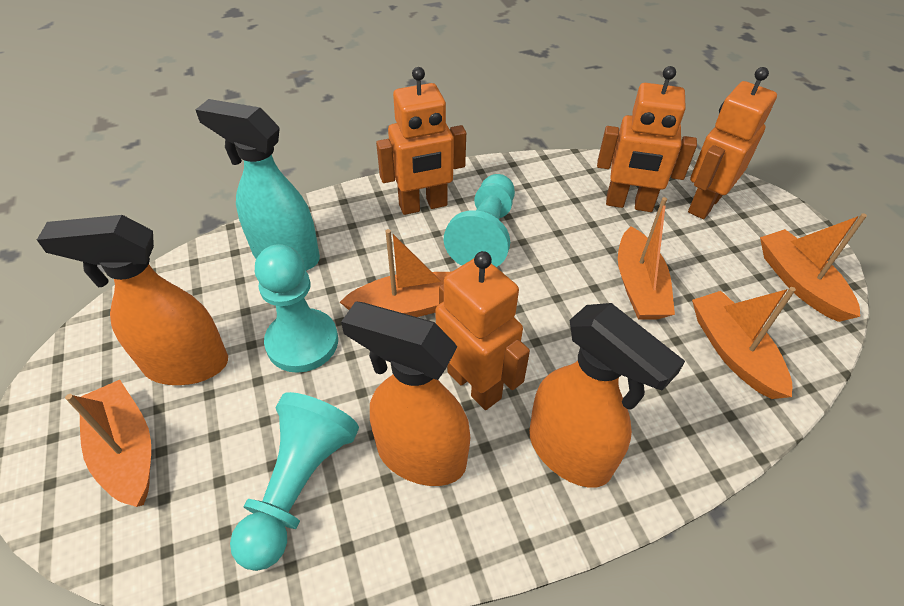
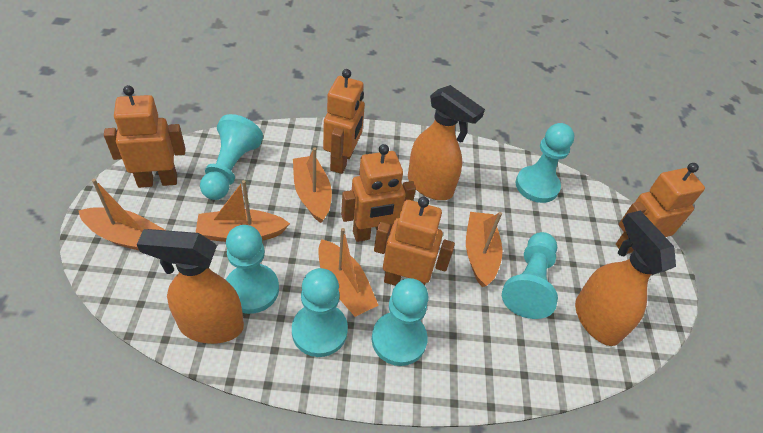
orange robot: 4 -> 5
turquoise pawn: 3 -> 6
turquoise spray bottle: 1 -> 0

